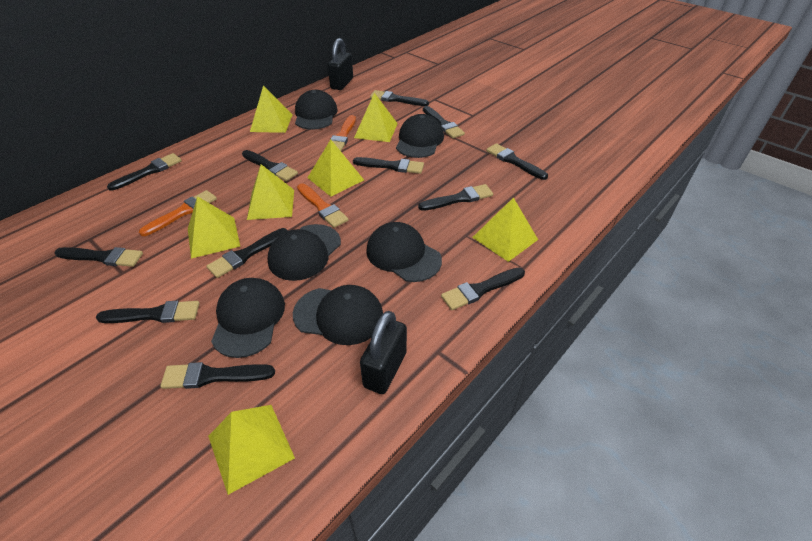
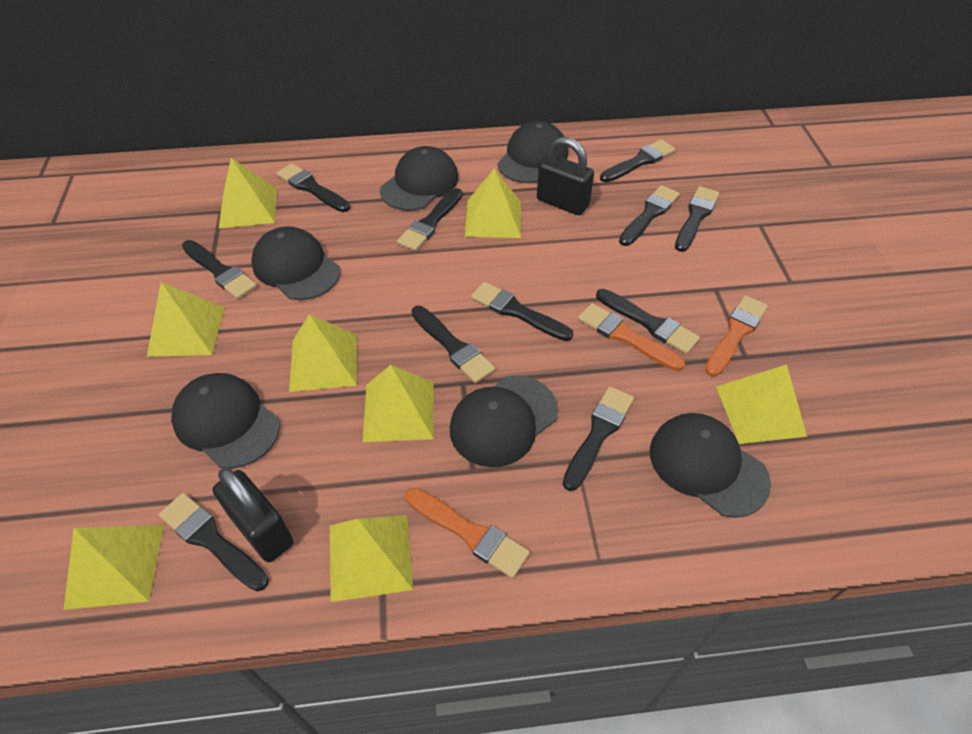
black brush: 12 -> 11
yellow pyramid: 7 -> 8

